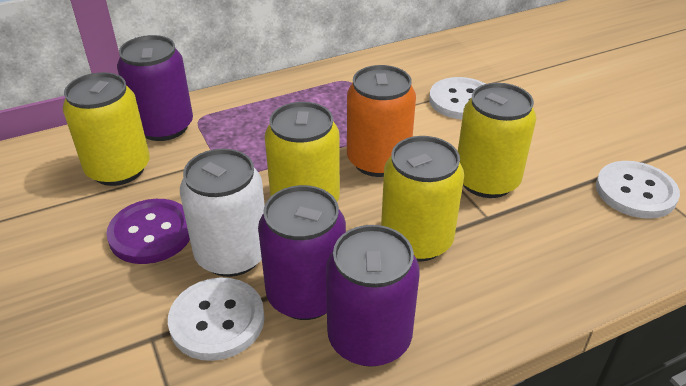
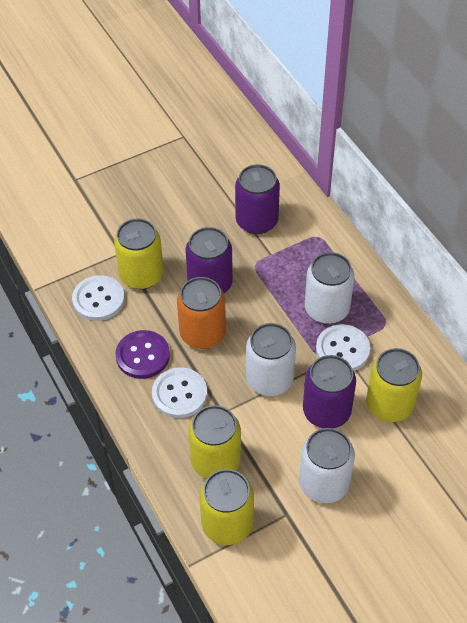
white can: 1 -> 3

